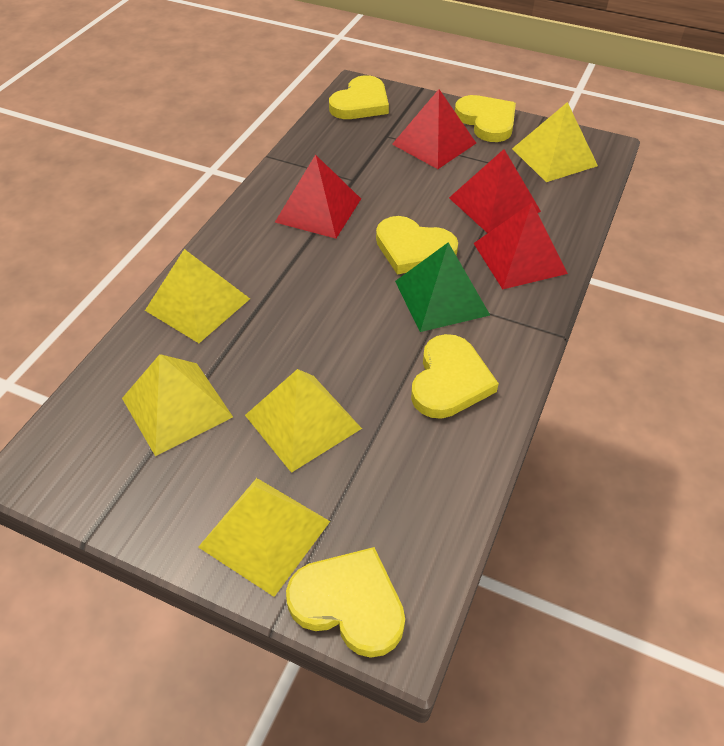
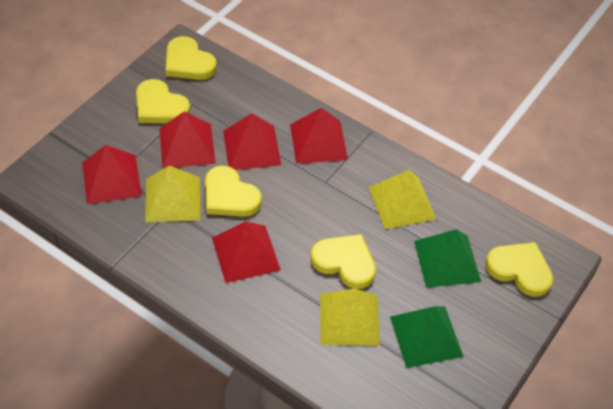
green pyramid: 1 -> 2
red pyramid: 4 -> 5
yellow pyramid: 5 -> 3

